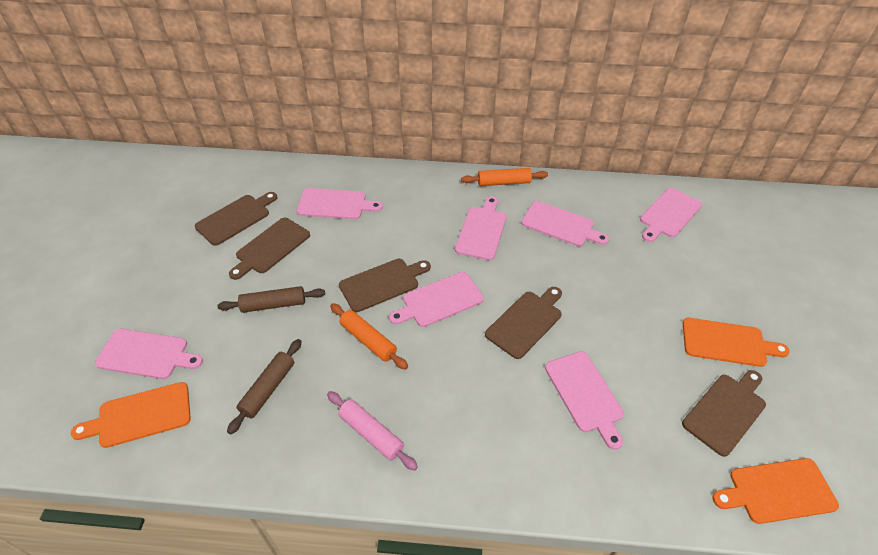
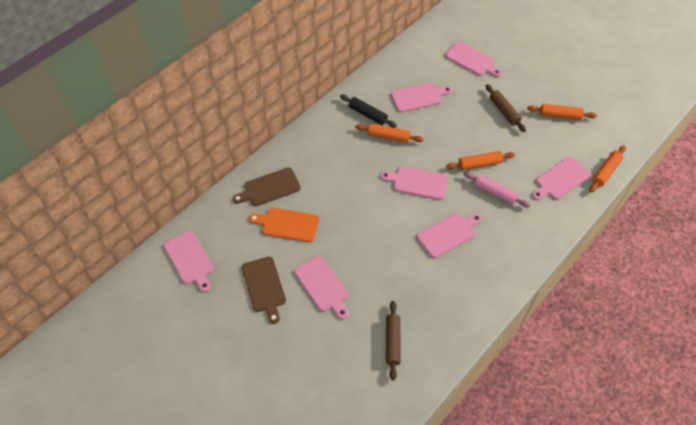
black rolling pin: 0 -> 1
brown cutting board: 5 -> 2
orange cutting board: 3 -> 1
orange rolling pin: 2 -> 4

